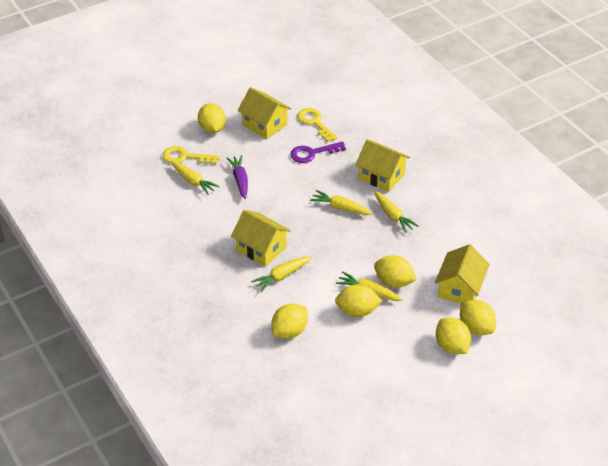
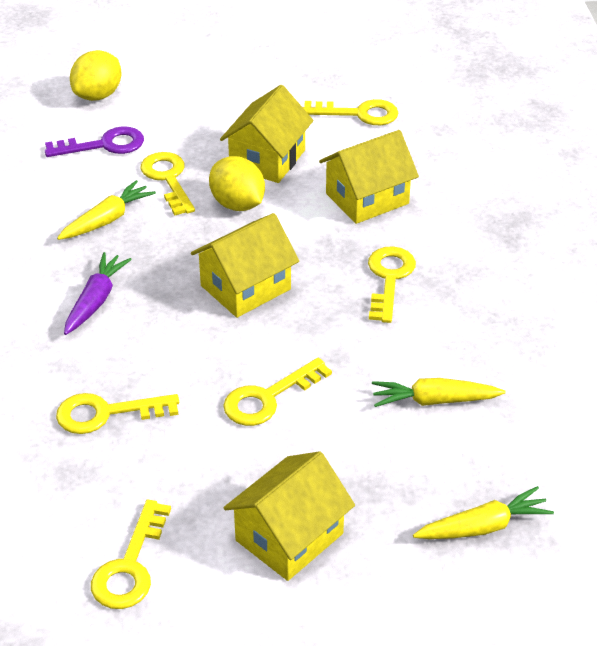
yellow carrot: 5 -> 3
yellow key: 2 -> 6
yellow lemon: 6 -> 2

